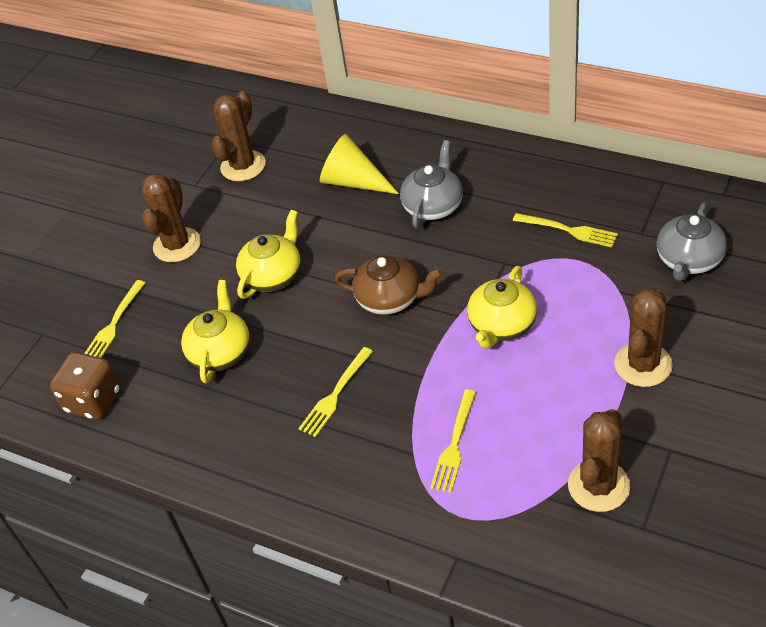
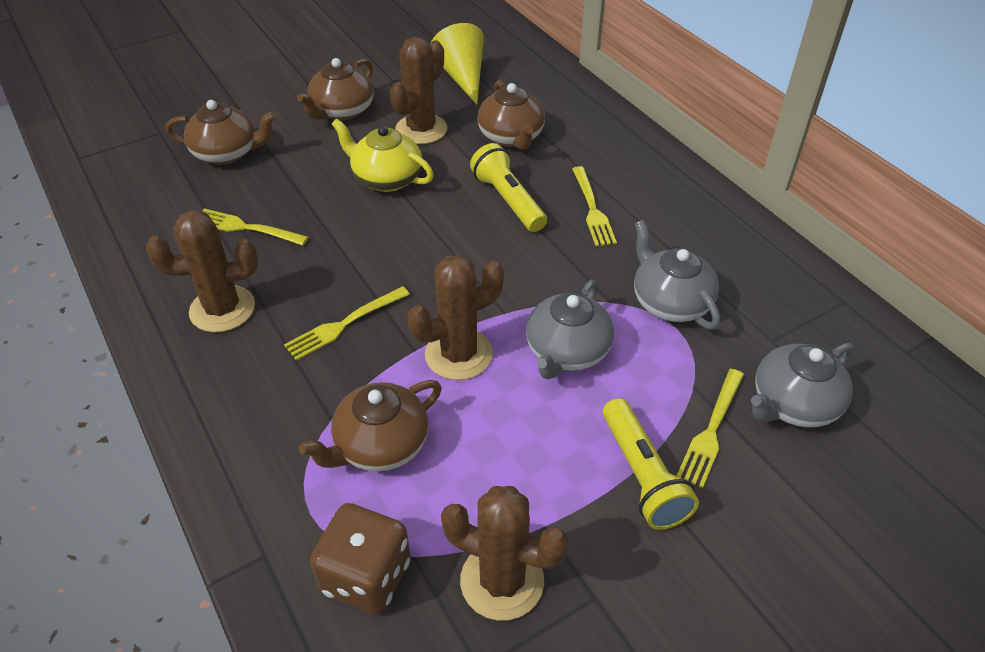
brown teapot: 1 -> 4
grey teapot: 2 -> 3
yellow flashlight: 0 -> 2
yellow teapot: 3 -> 1

